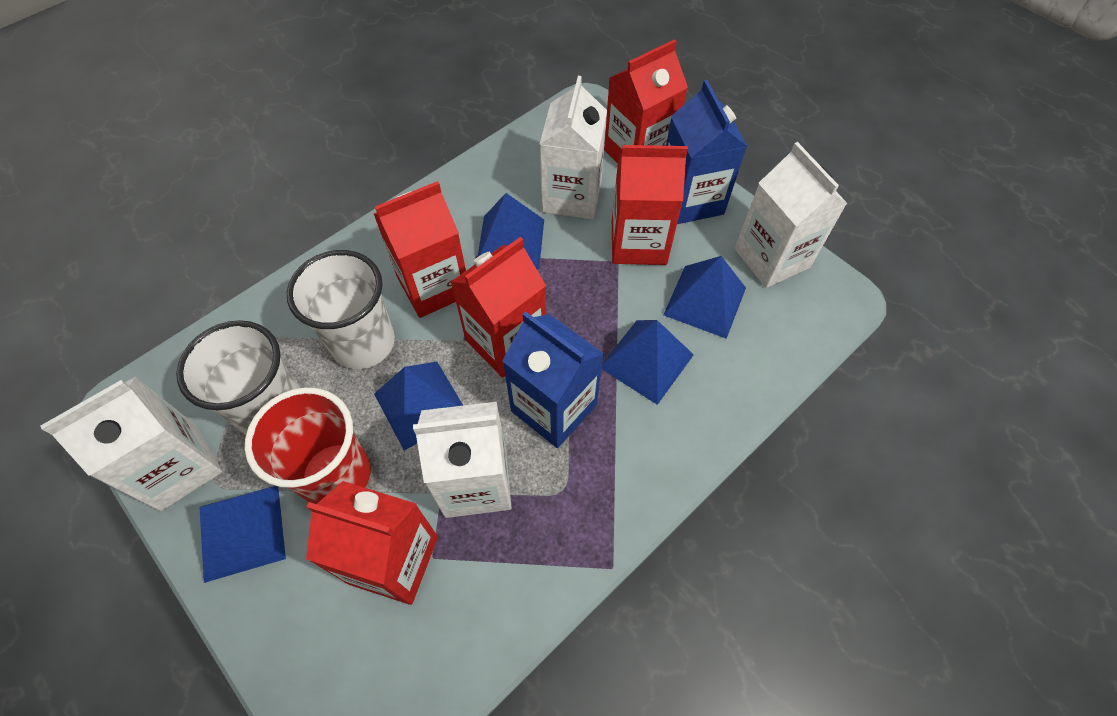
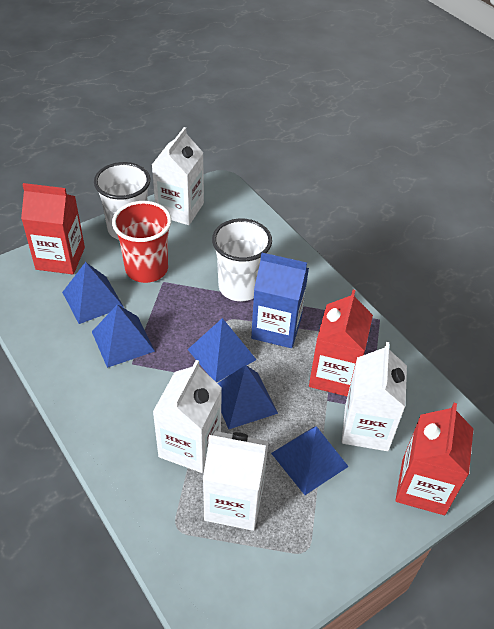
blue carton: 2 -> 1
red carton: 5 -> 3

